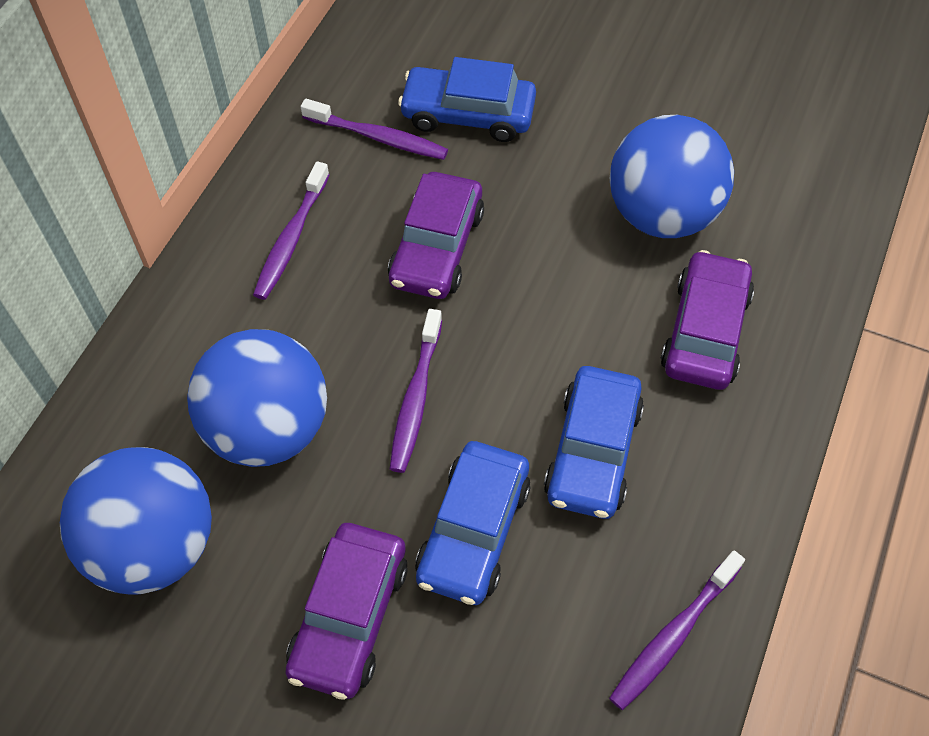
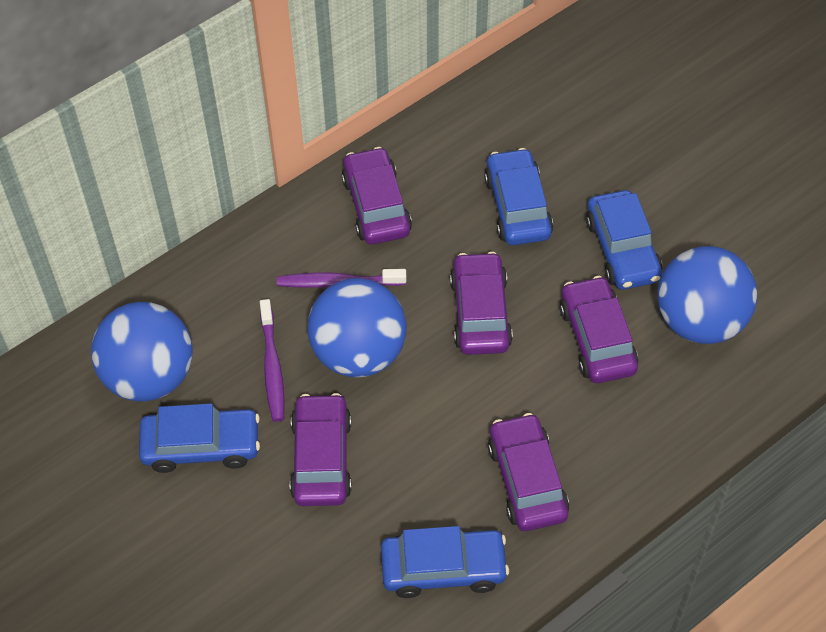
blue car: 3 -> 4
purple car: 3 -> 5
purple toothbrush: 4 -> 2

